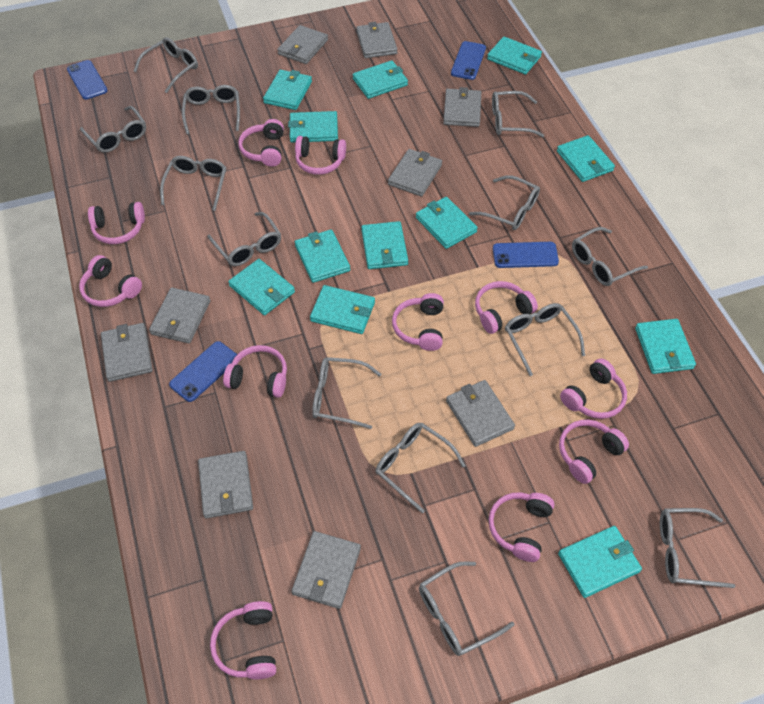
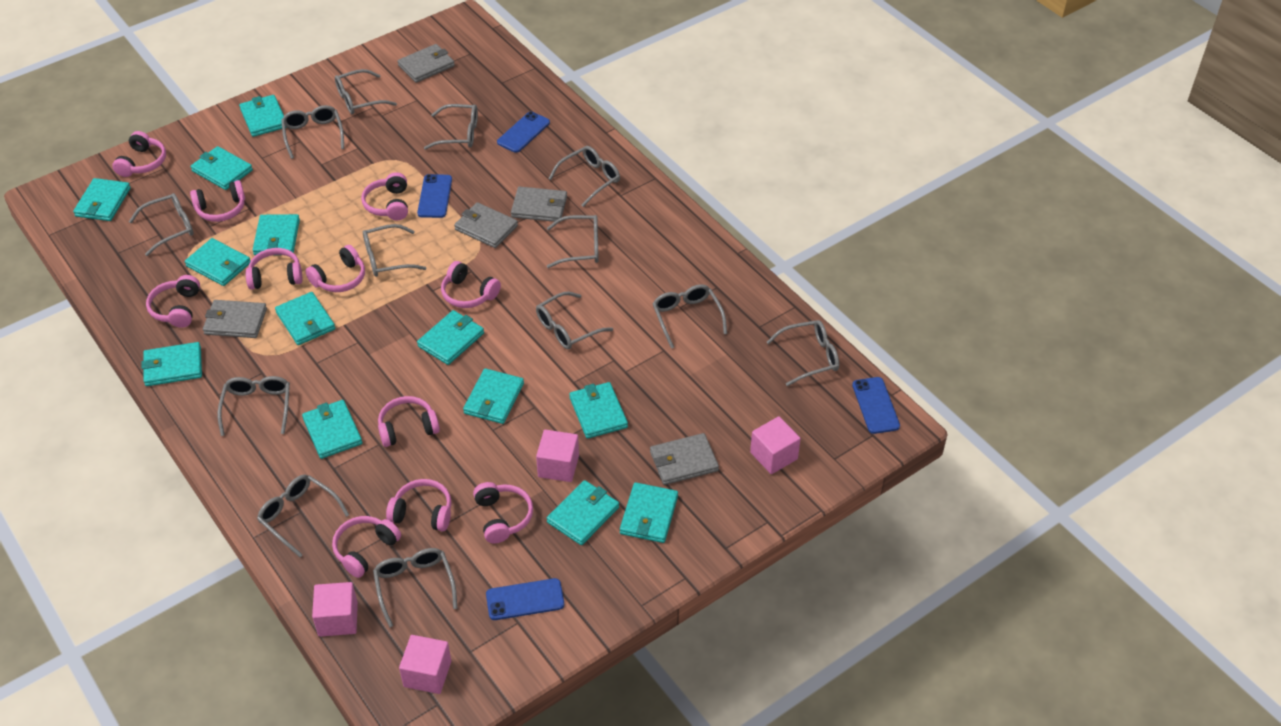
grey wallet: 9 -> 5
pink cube: 0 -> 4
turquoise wallet: 12 -> 13

